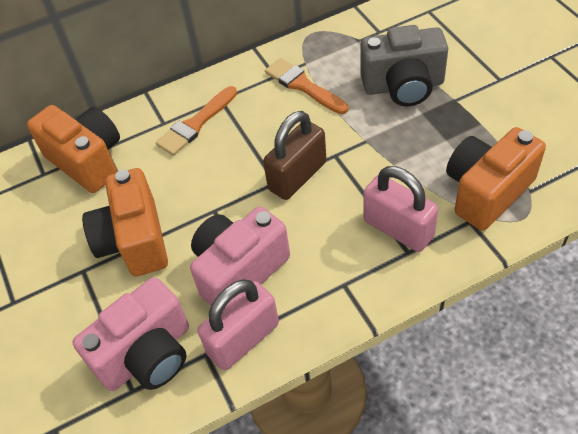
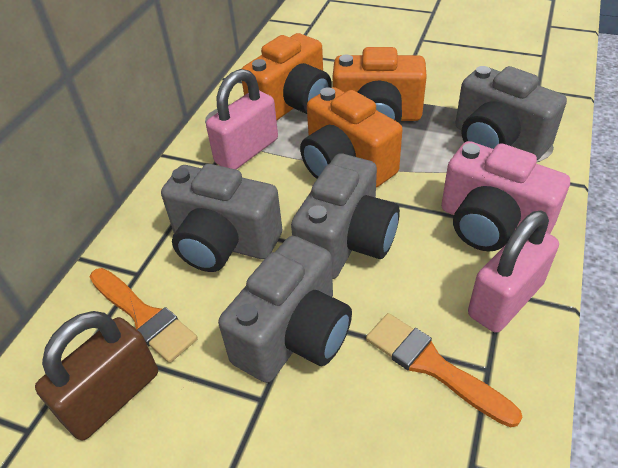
grey camera: 1 -> 4
pink camera: 2 -> 1

